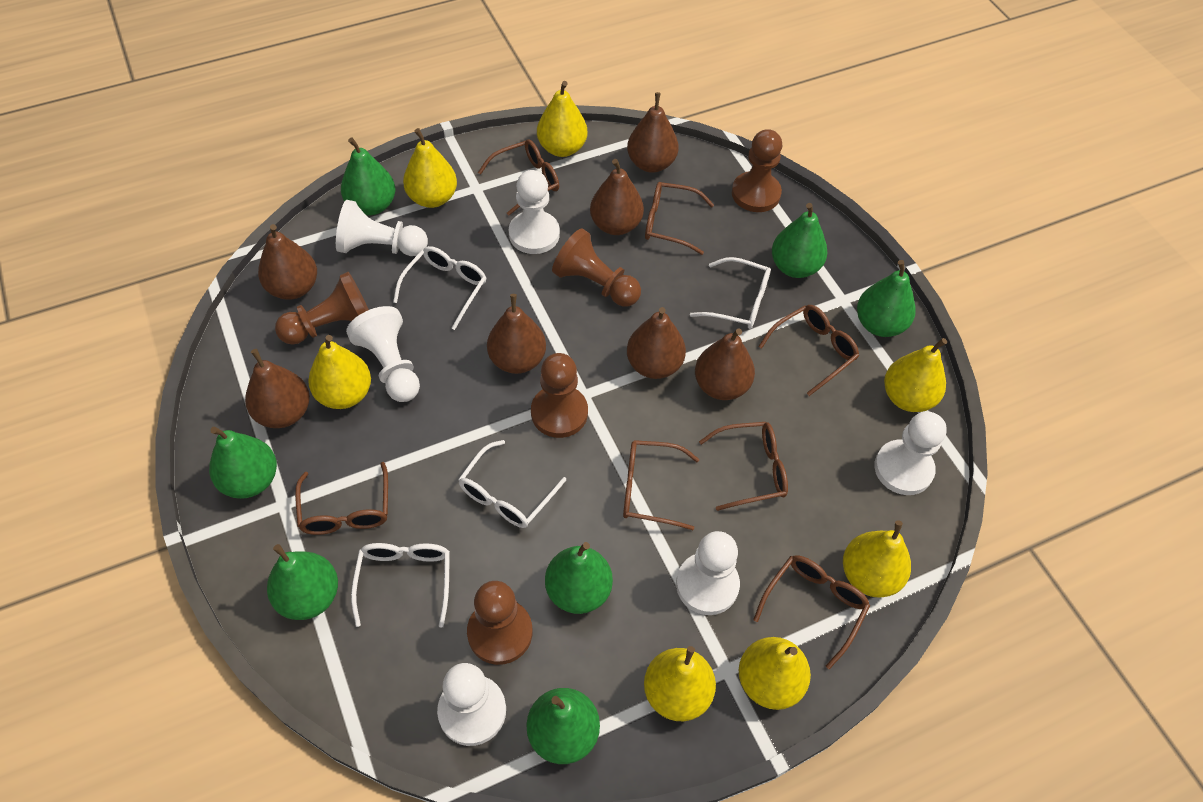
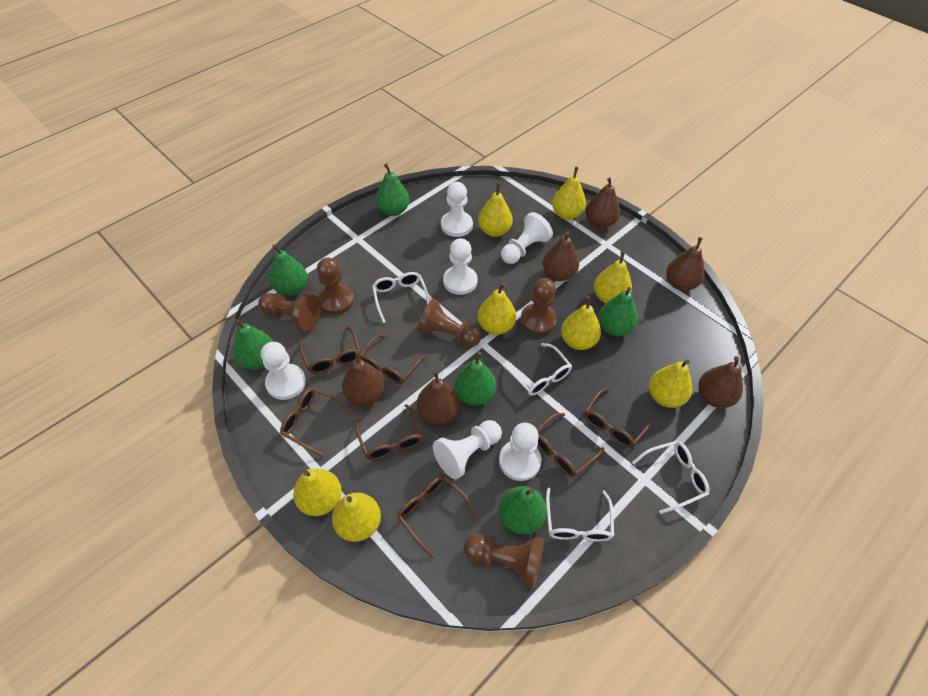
brown pear: 7 -> 6
green pear: 7 -> 6
yellow pear: 7 -> 8

